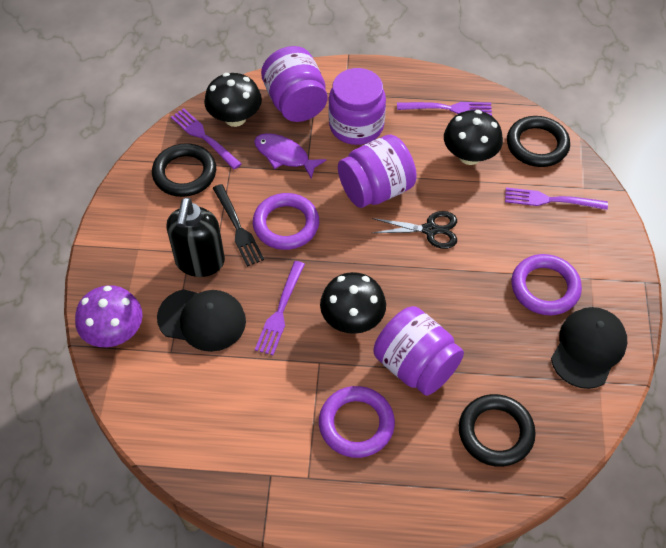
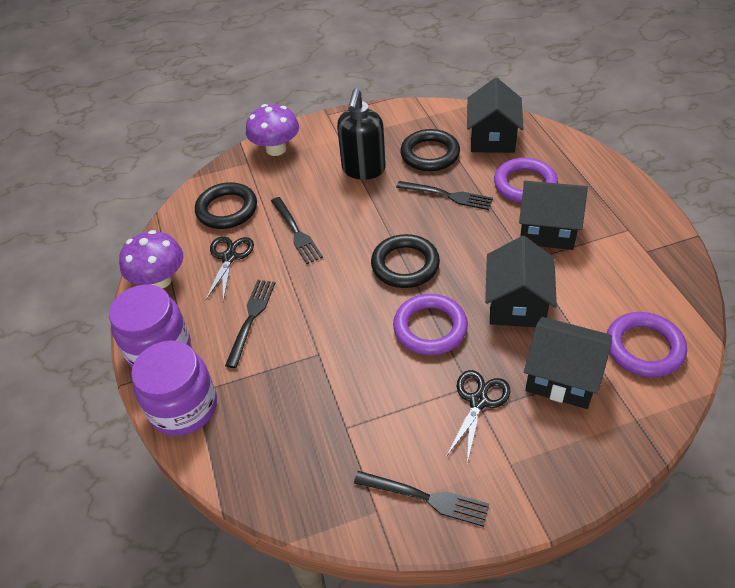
black cap: 2 -> 0
black fork: 1 -> 4
black house: 0 -> 4
black mushroom: 3 -> 0
black scissors: 1 -> 2
purple fish: 1 -> 0
purple fork: 4 -> 0
purple jar: 4 -> 2
purple mushroom: 1 -> 2

